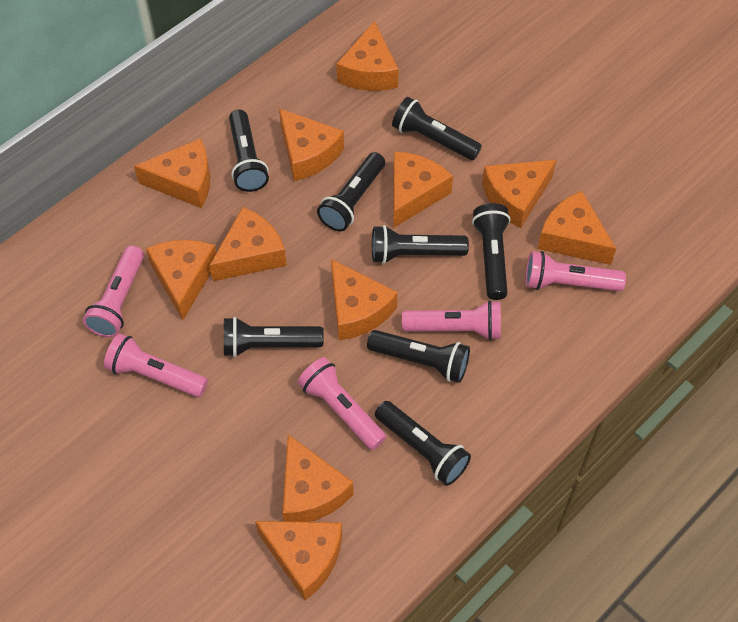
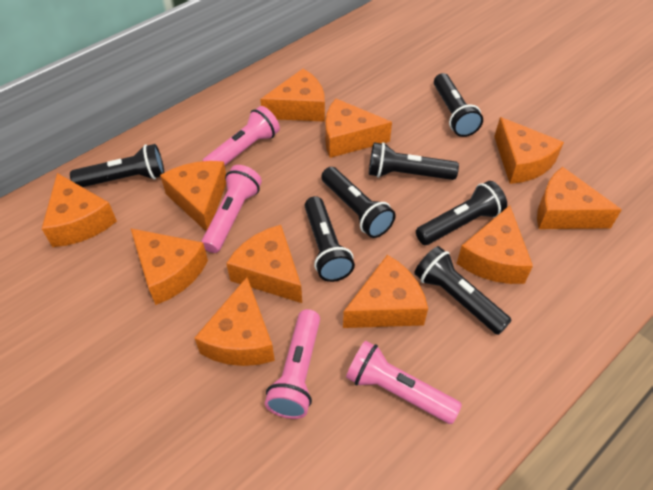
black flashlight: 8 -> 7
pink flashlight: 5 -> 4

